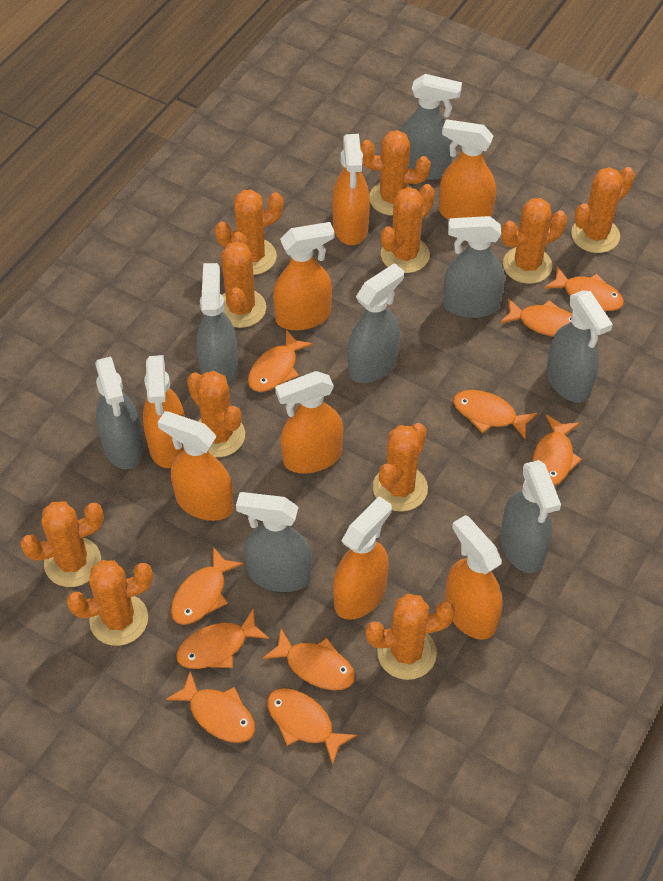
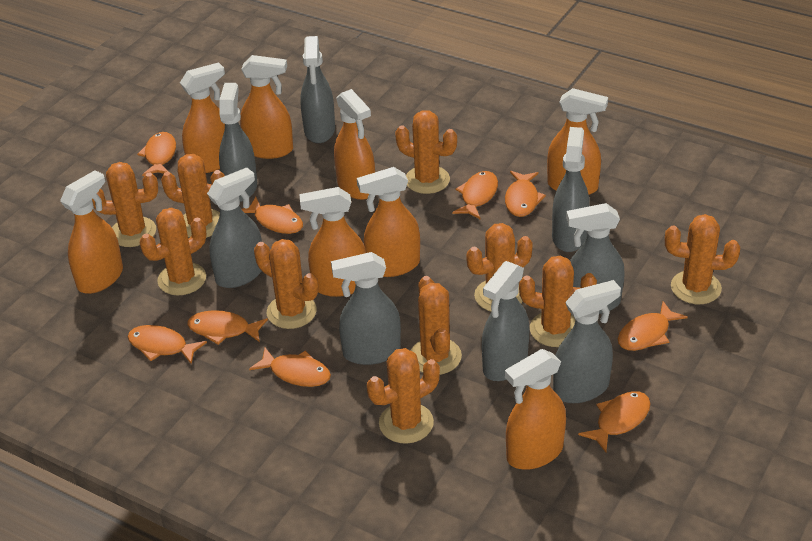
orange cactus: 11 -> 10
orange fish: 10 -> 9

